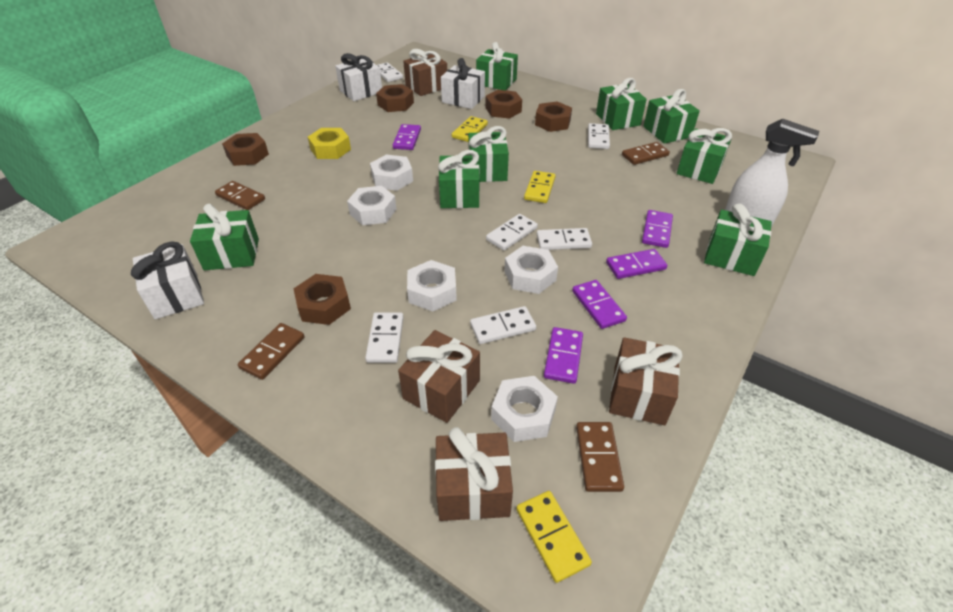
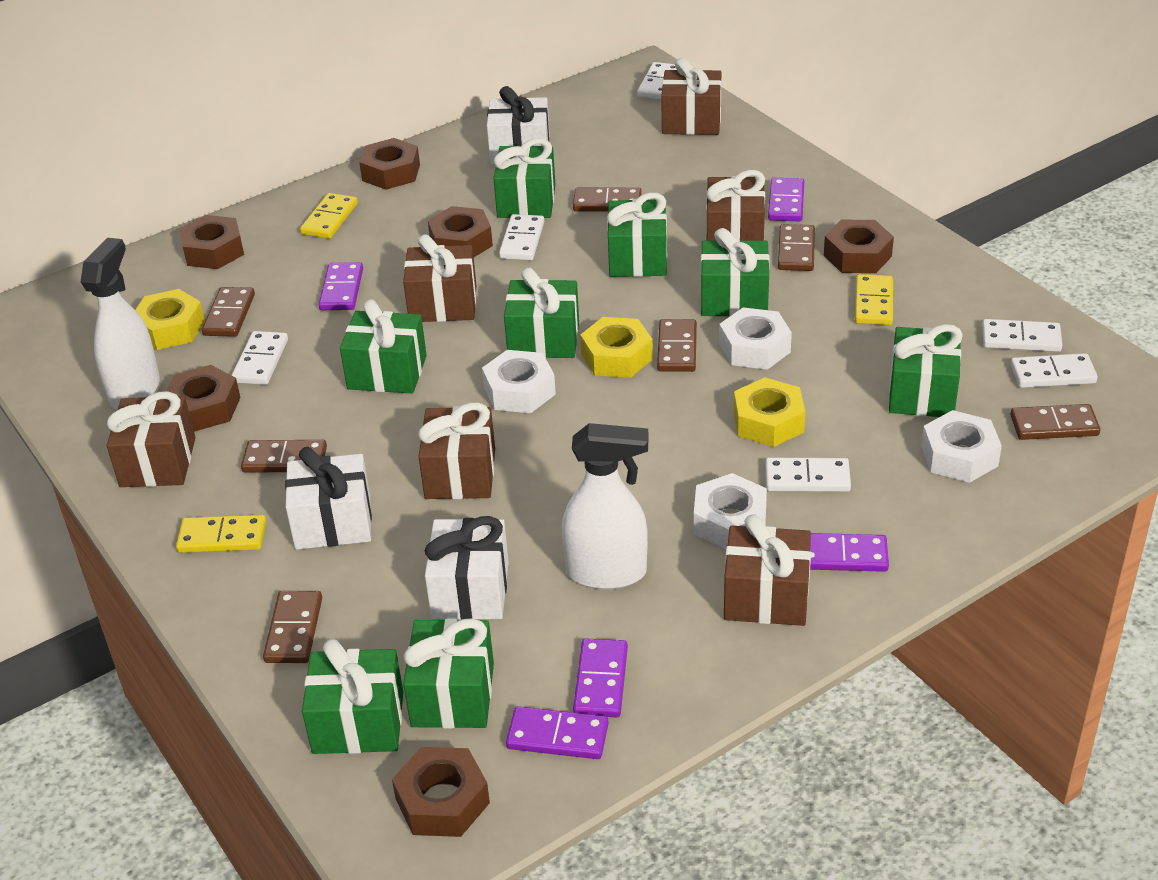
brown domino: 4 -> 7
brown gift: 4 -> 6
brown nut: 5 -> 6
white nut: 5 -> 4
white spray bottle: 1 -> 2
yellow nut: 1 -> 3

